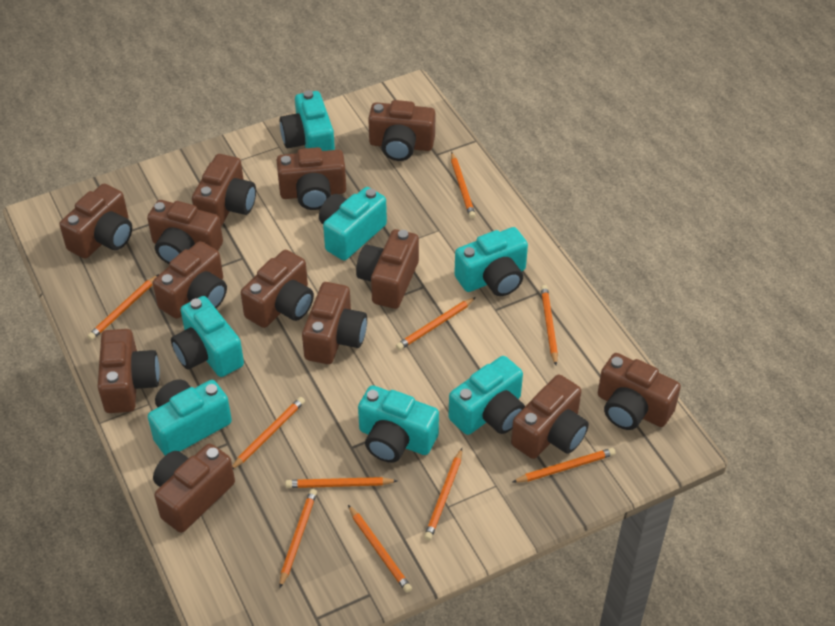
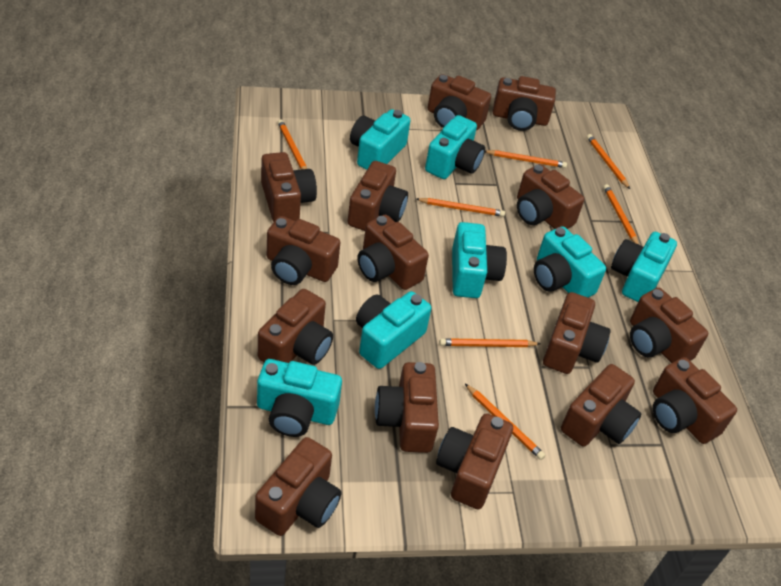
brown camera: 13 -> 15
orange pencil: 10 -> 7

